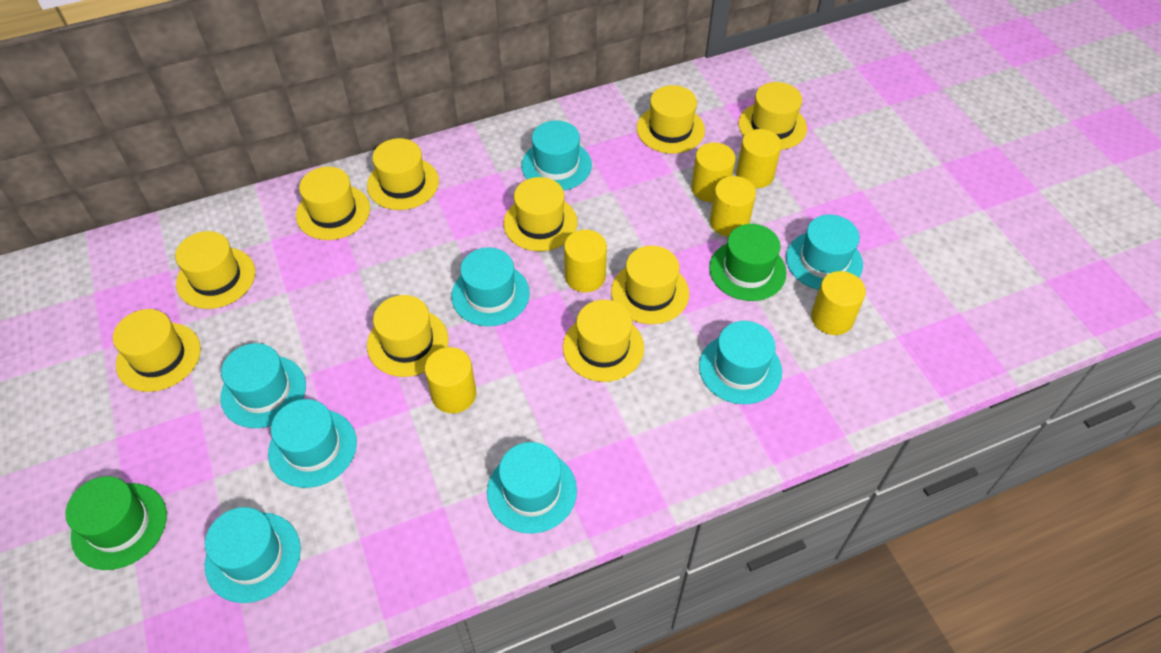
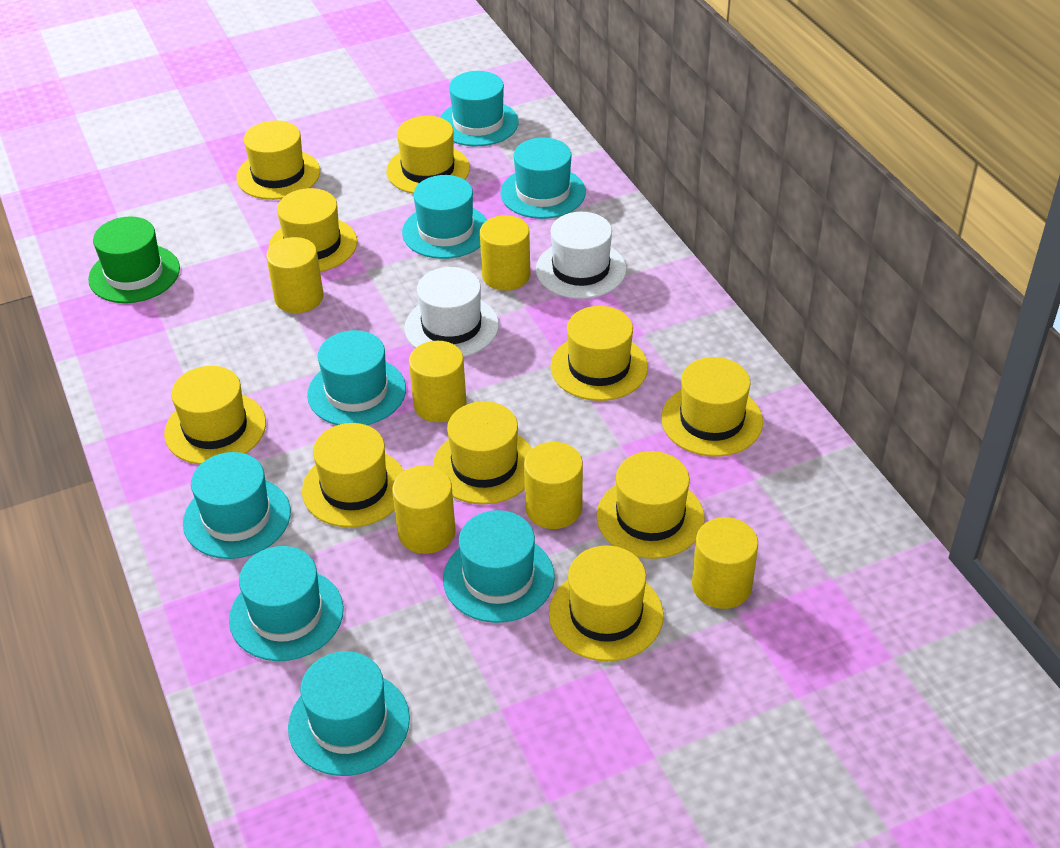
green hat: 2 -> 1
white hat: 0 -> 2

